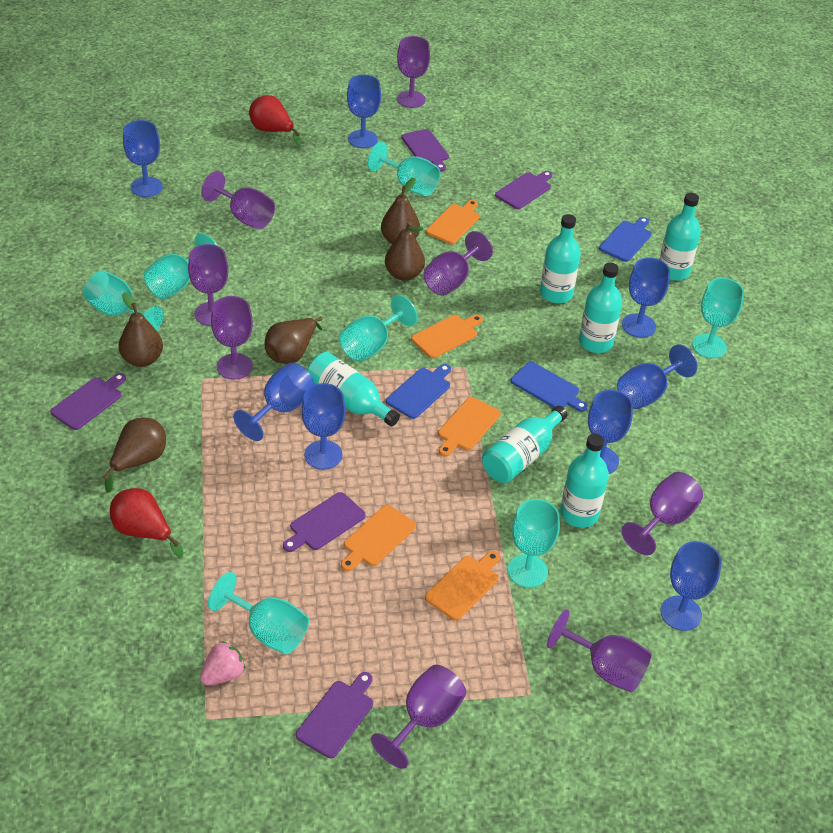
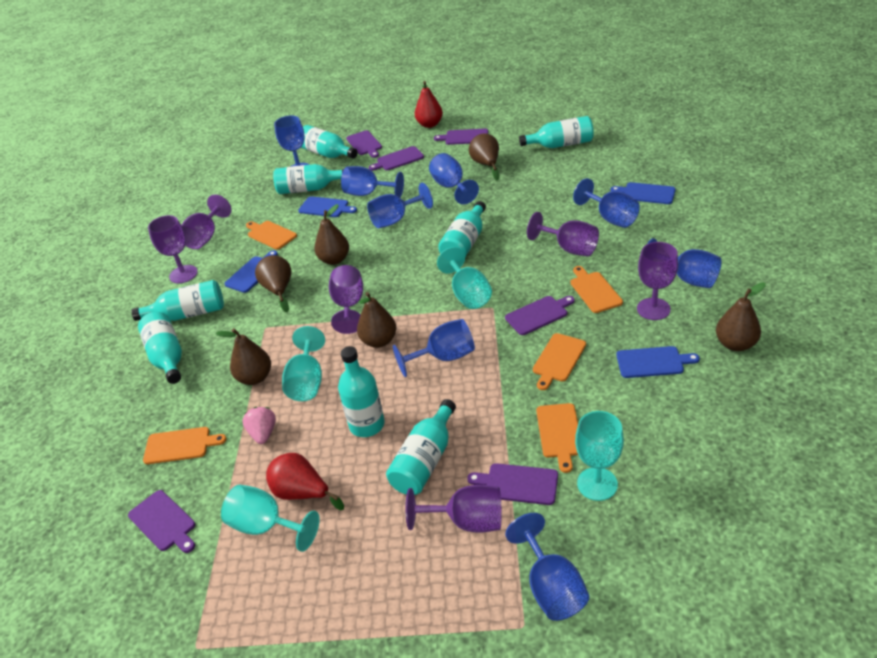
blue cutting board: 3 -> 4
brown pear: 5 -> 6
purple cutting board: 5 -> 6
purple goblet: 8 -> 6
turquoise bottle: 6 -> 8
turquoise goblet: 7 -> 4

